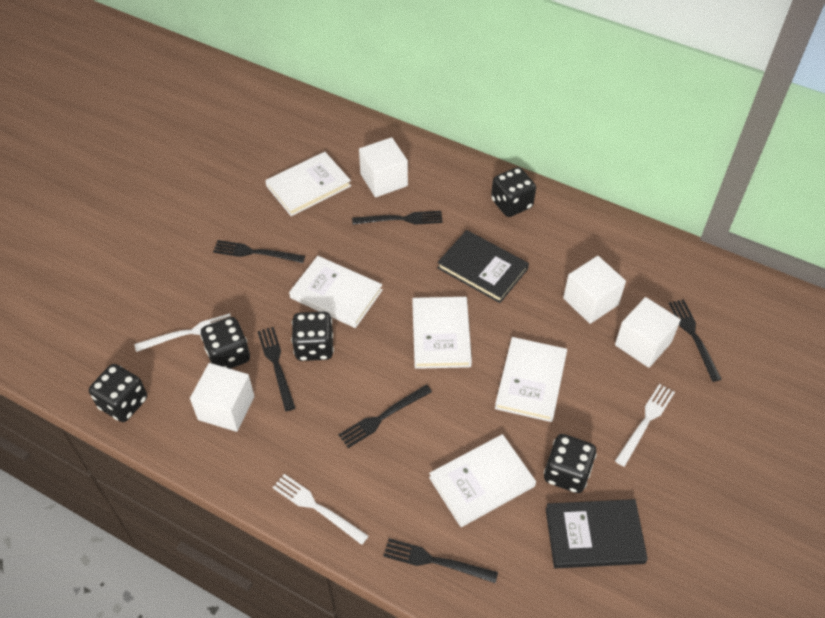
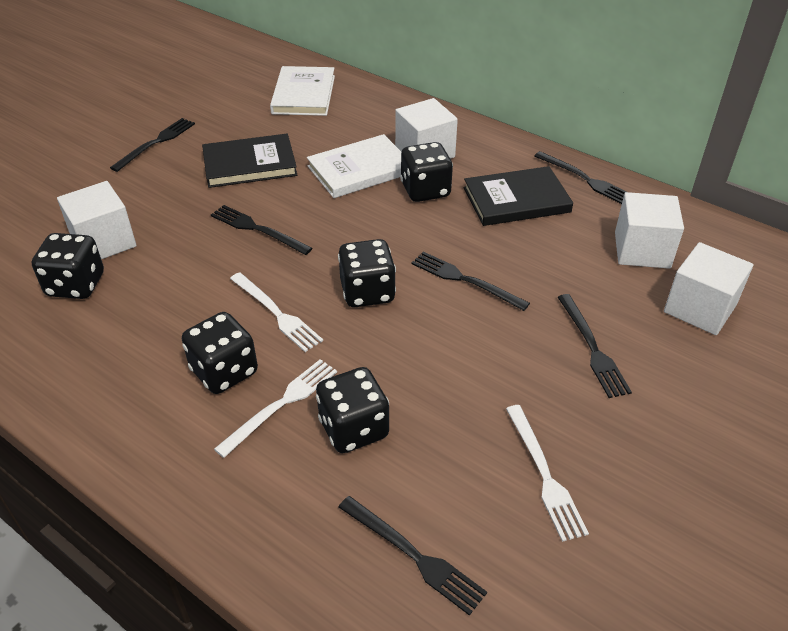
white book: 5 -> 2

